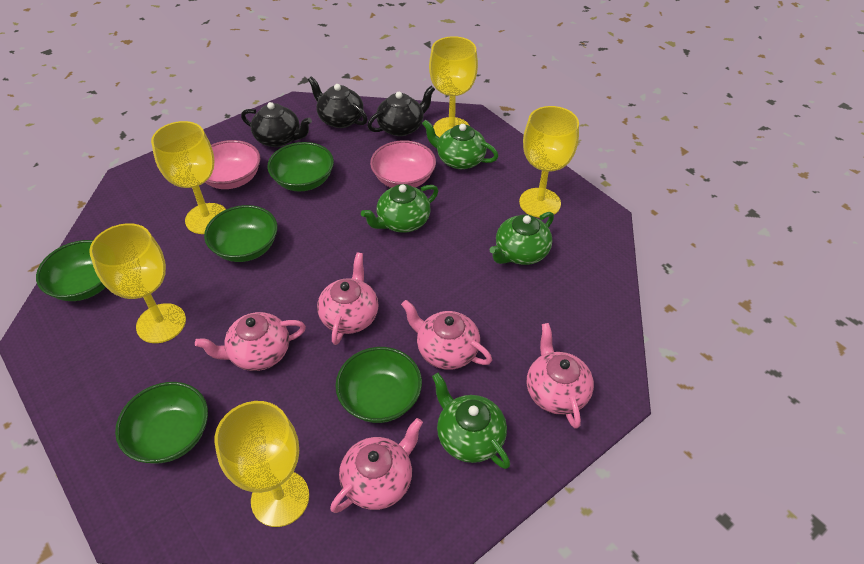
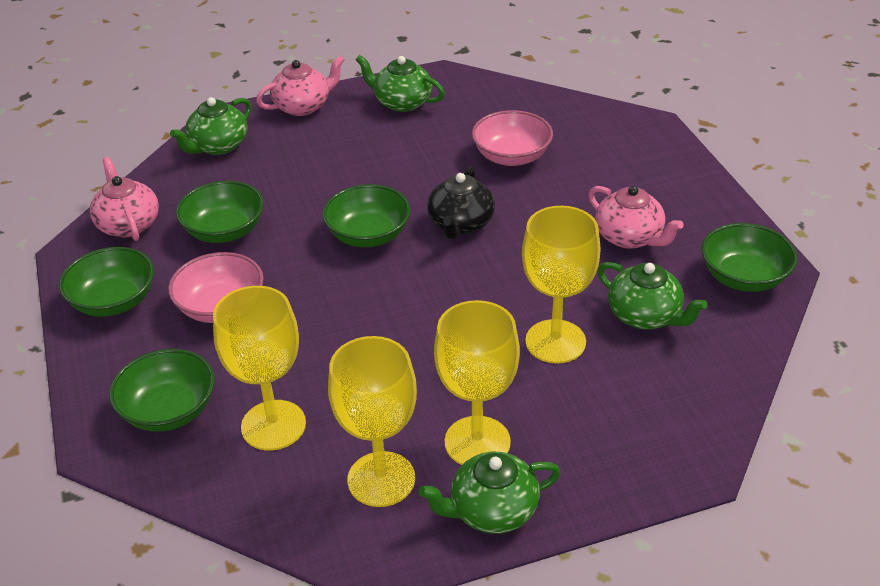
black teapot: 3 -> 1
pink teapot: 5 -> 3
yellow goblet: 5 -> 4

